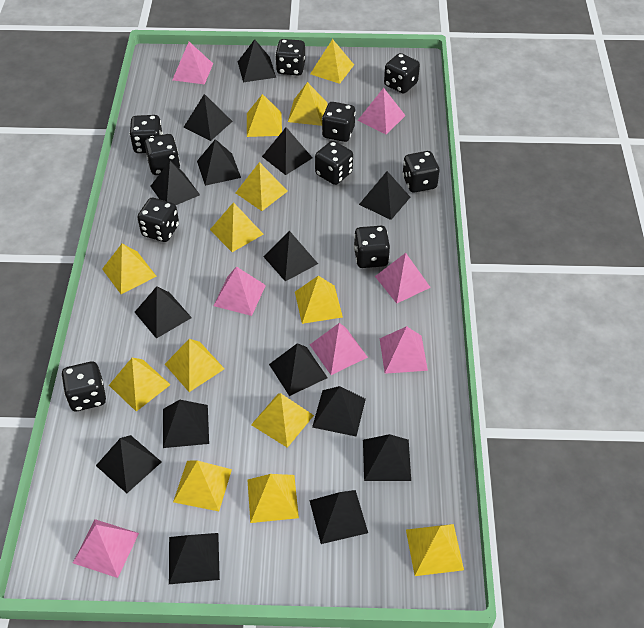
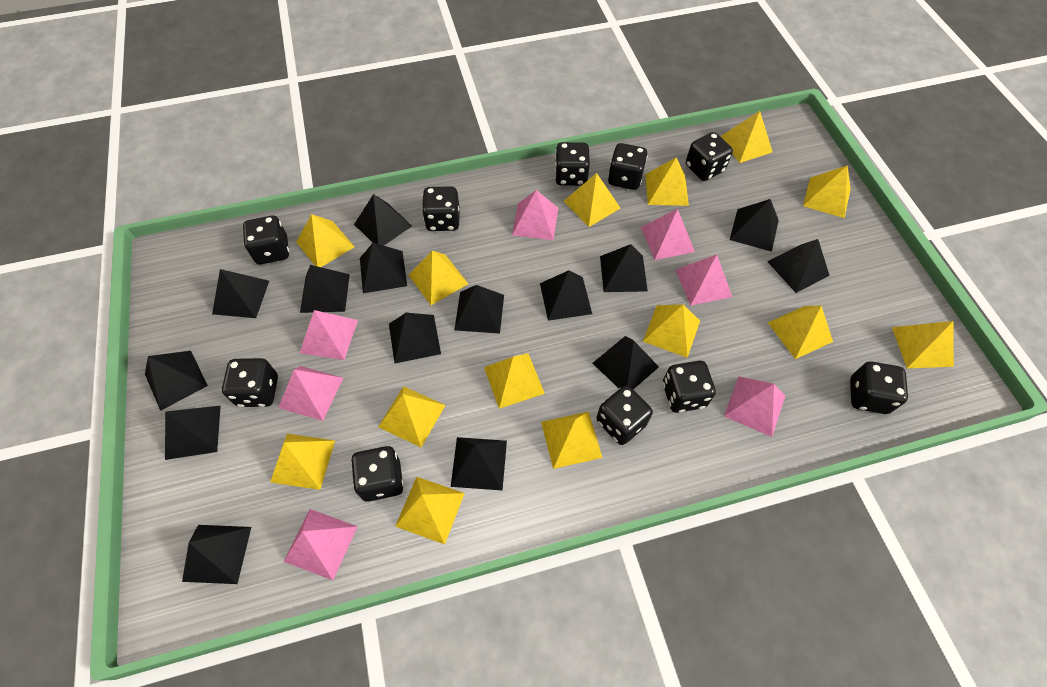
yellow pyramid: 13 -> 14

